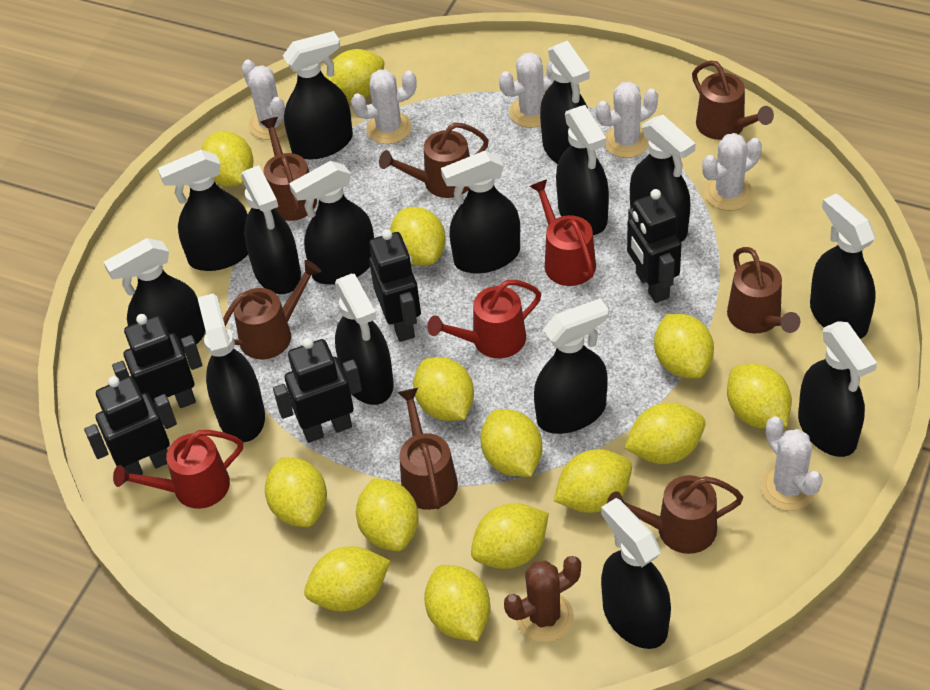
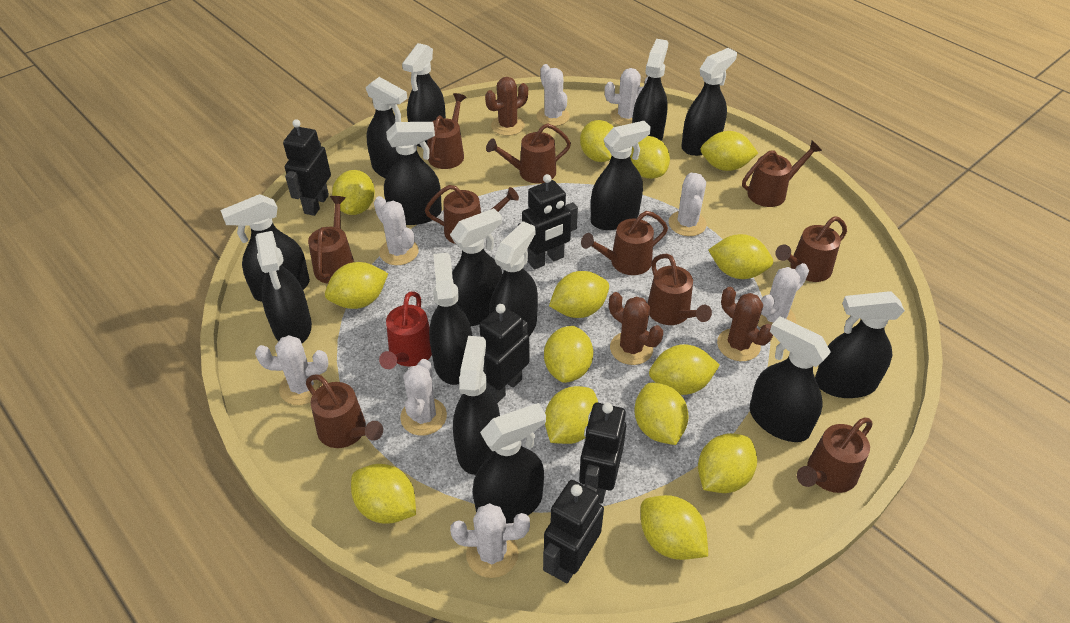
brown cactus: 1 -> 3
brown watering can: 7 -> 10
red watering can: 3 -> 1
white cactus: 6 -> 8

